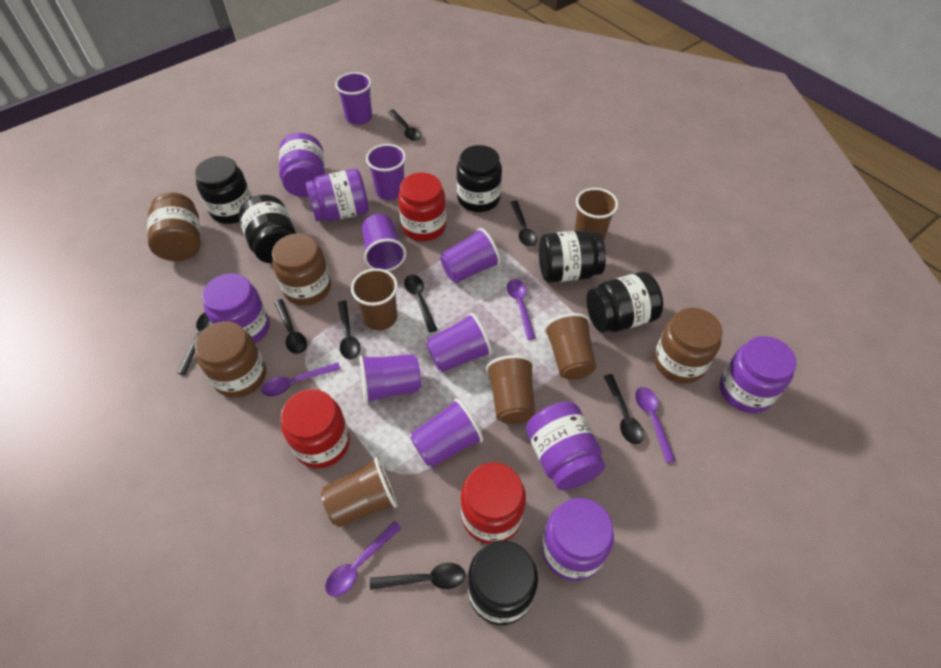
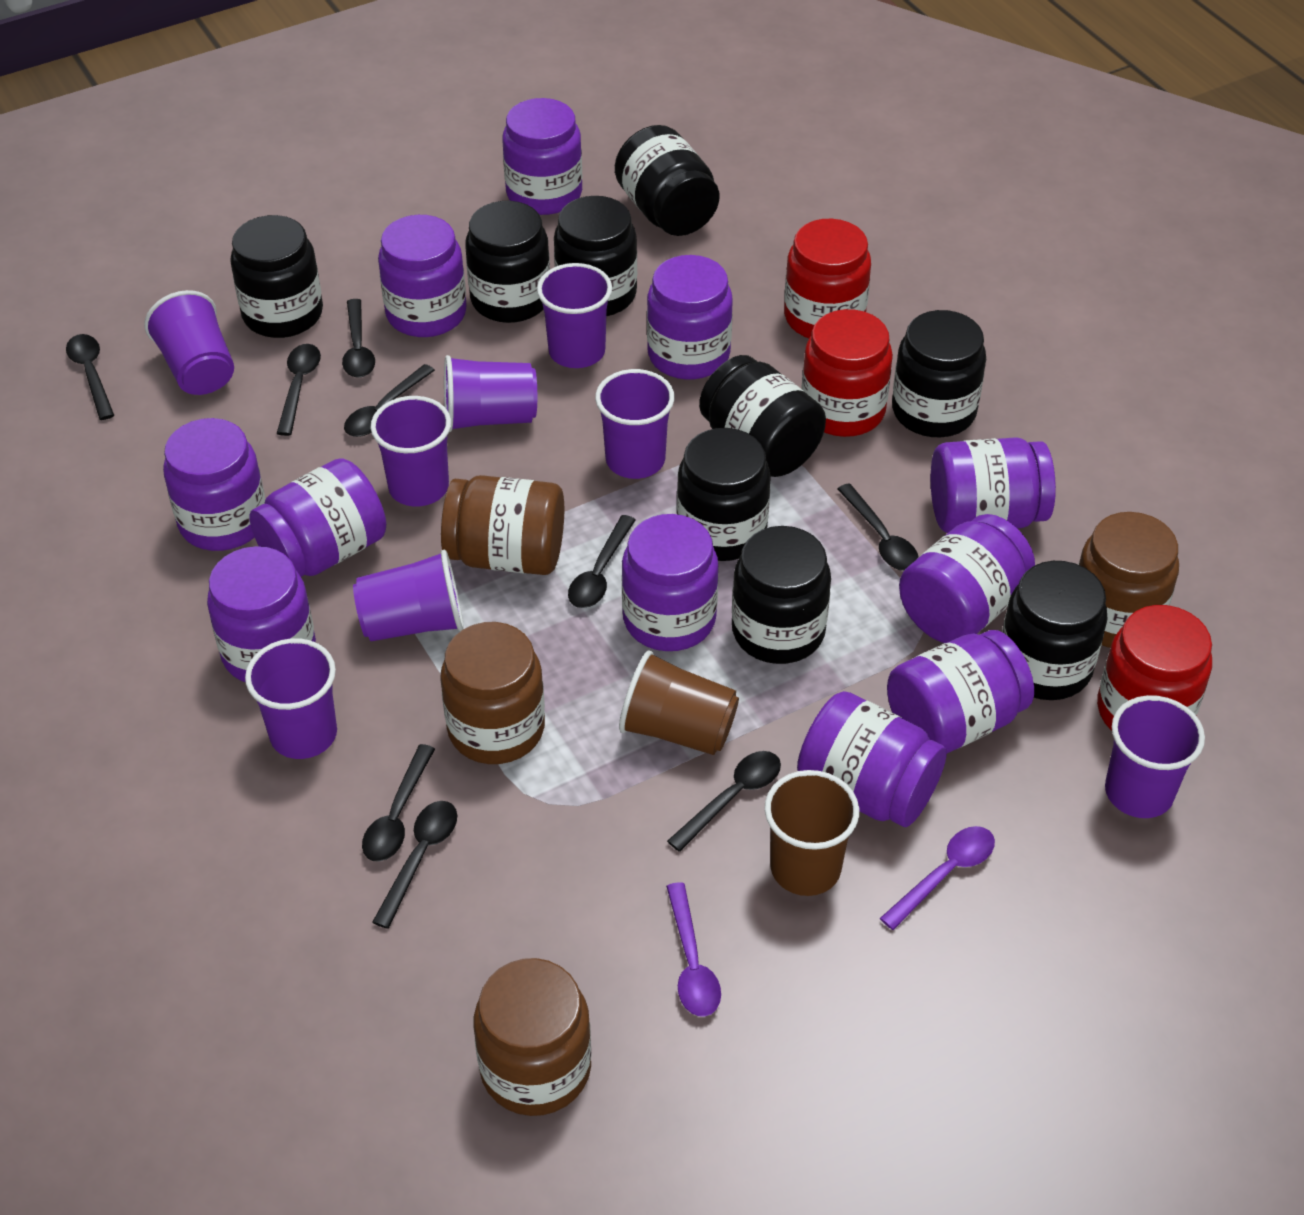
black jar: 6 -> 9
black spoon: 8 -> 9
brown cup: 5 -> 2
purple cup: 7 -> 8
purple jar: 6 -> 11
purple spoon: 4 -> 2

